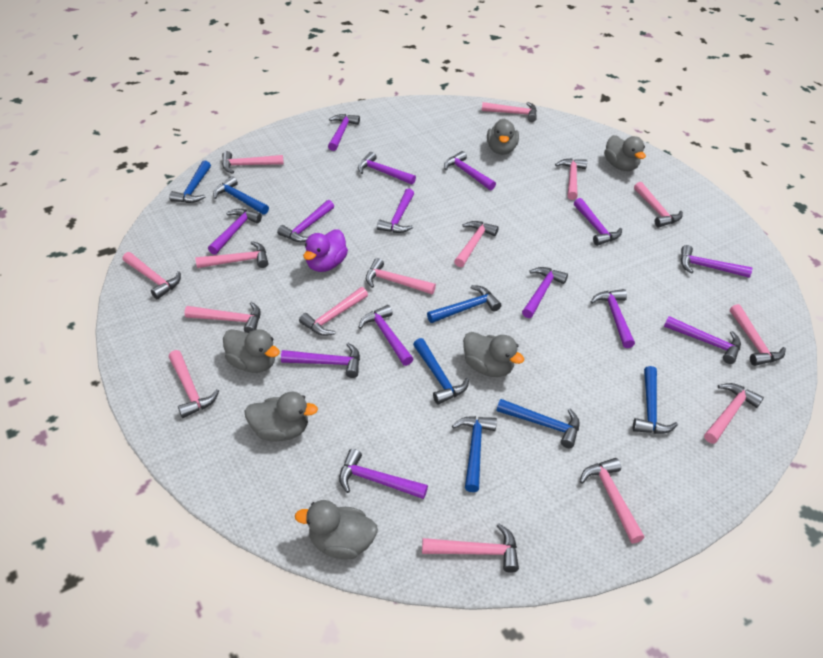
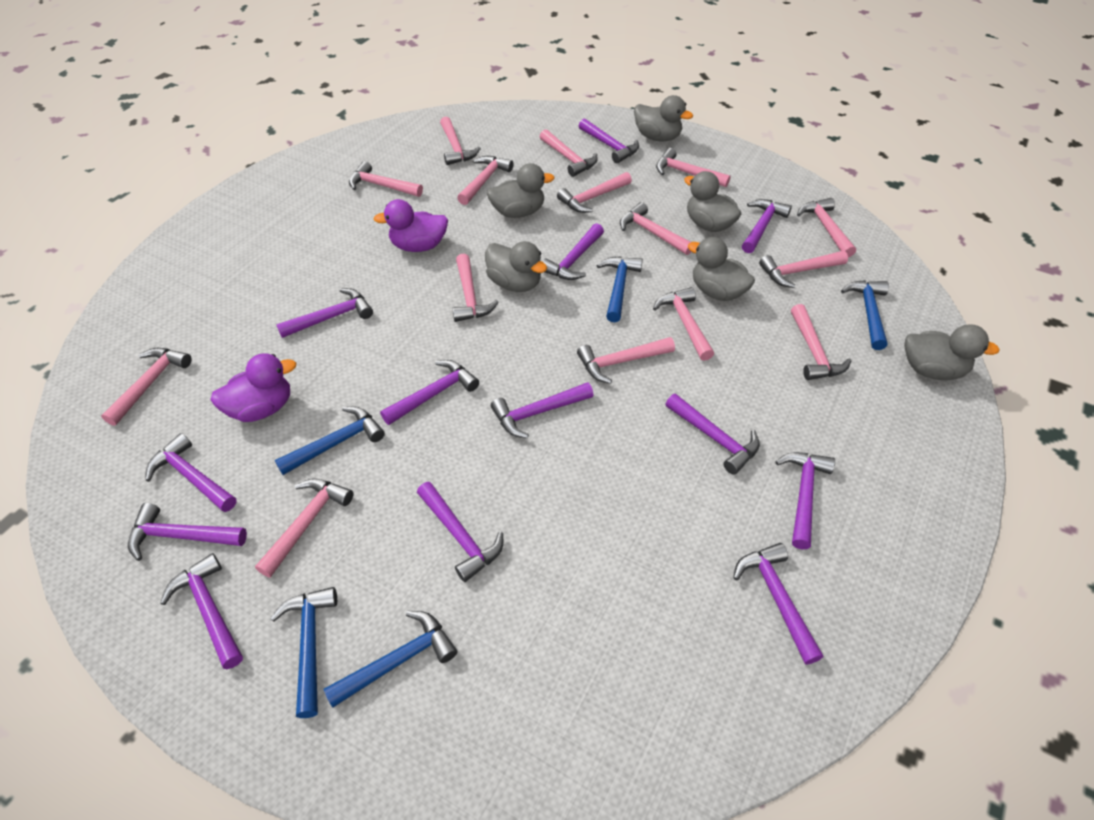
blue hammer: 7 -> 5
purple duck: 1 -> 2
purple hammer: 14 -> 13

